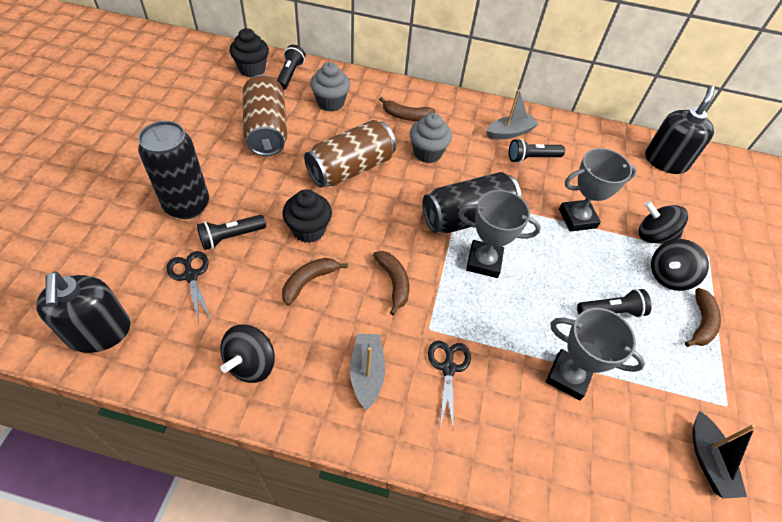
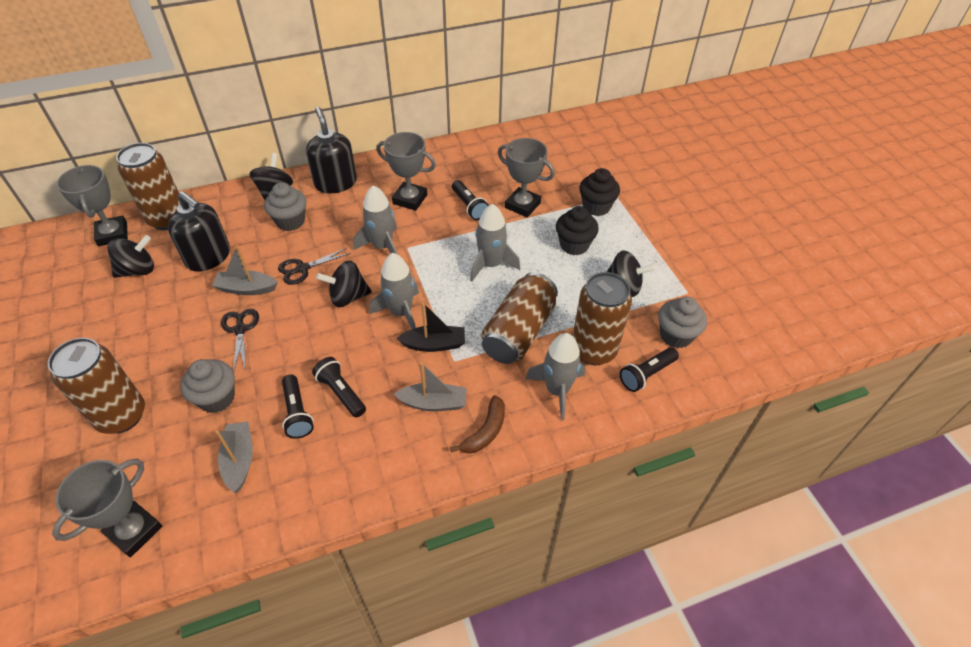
black can: 2 -> 0
black spinning top: 3 -> 4
brown banana: 4 -> 1
brown can: 2 -> 4
grey boat: 2 -> 3
grey cupcake: 2 -> 3
grey rocket: 0 -> 4
grey trophy: 3 -> 4

